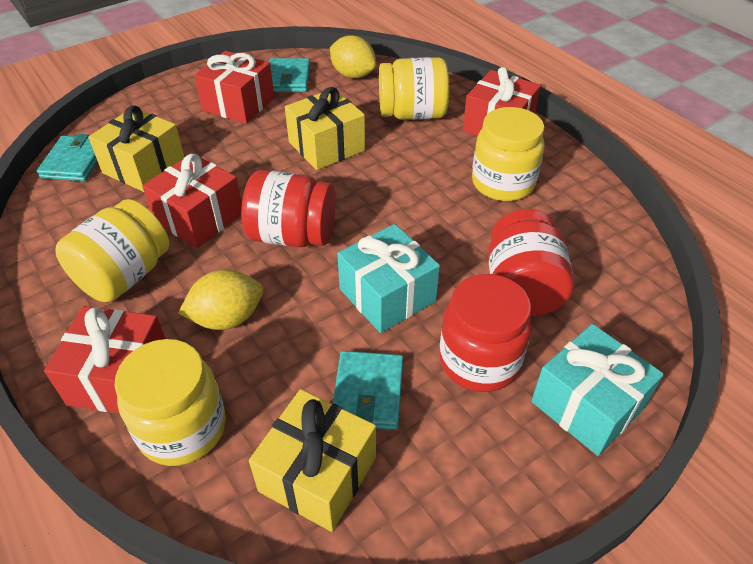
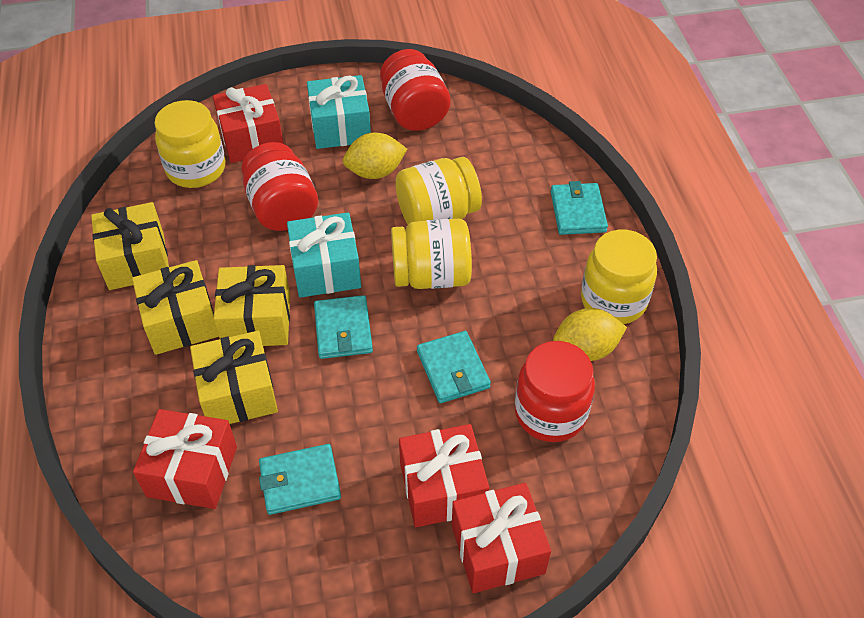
turquoise wallet: 3 -> 4
yellow gift: 3 -> 4

